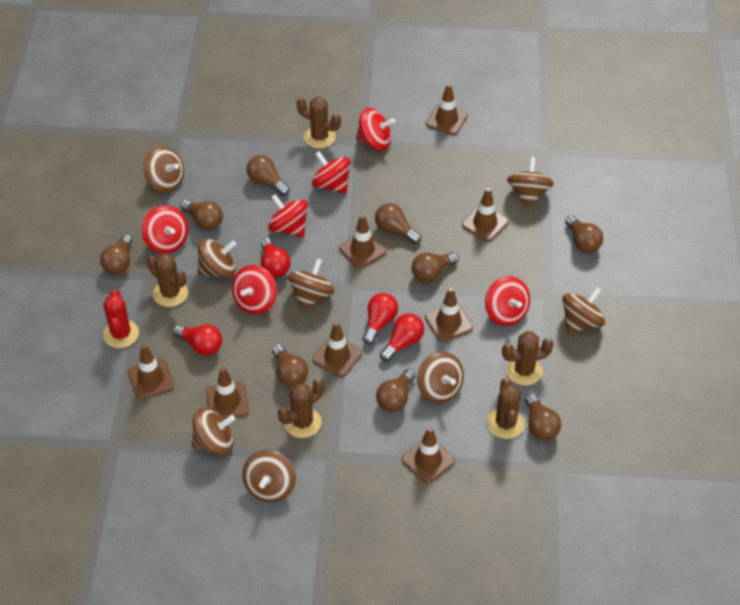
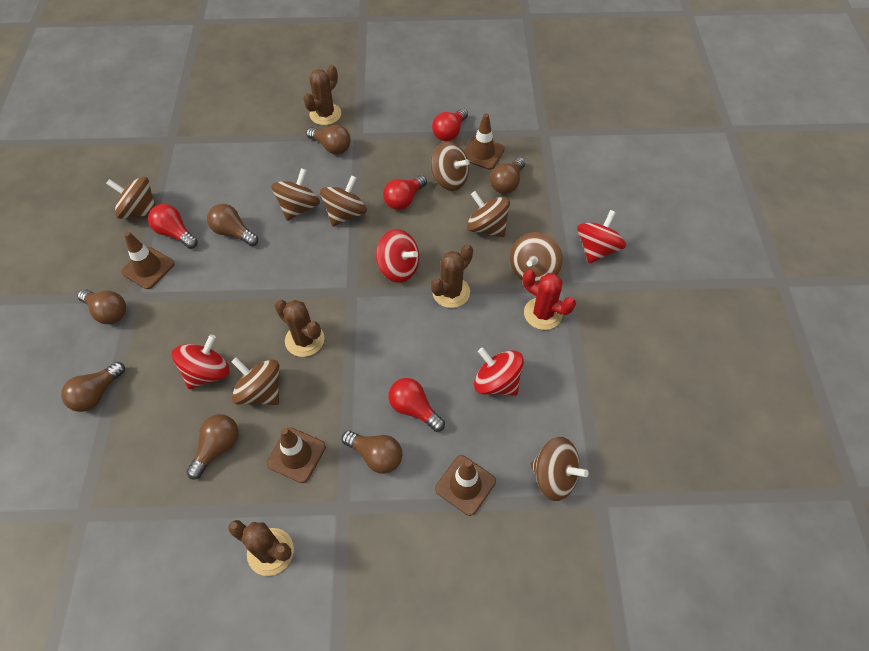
brown cactus: 5 -> 4
brown light bulb: 9 -> 7
brown traffic cone: 8 -> 4
red spinning top: 6 -> 4

